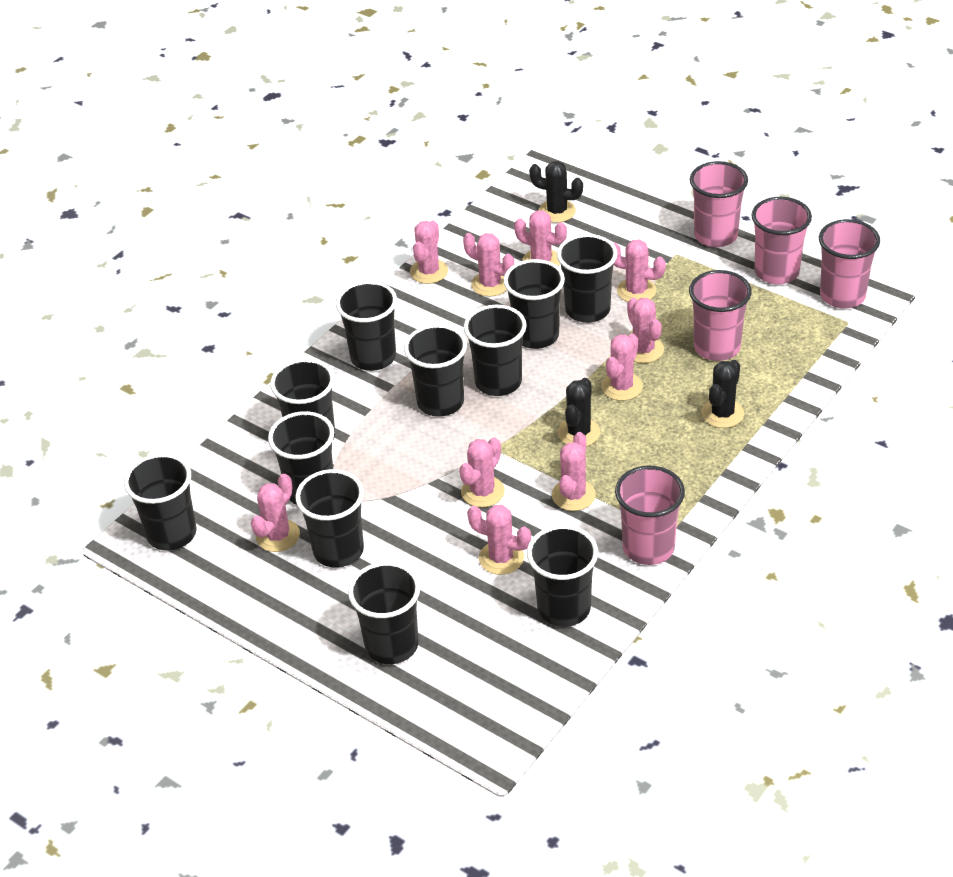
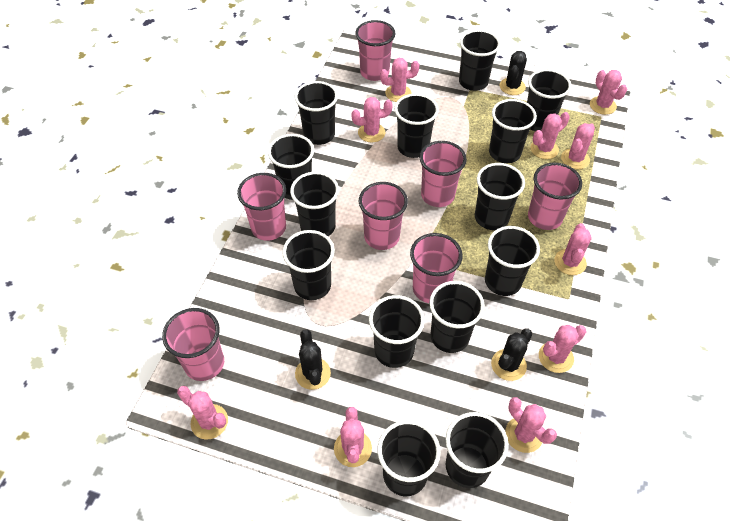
black cup: 11 -> 14
pink cup: 5 -> 7

